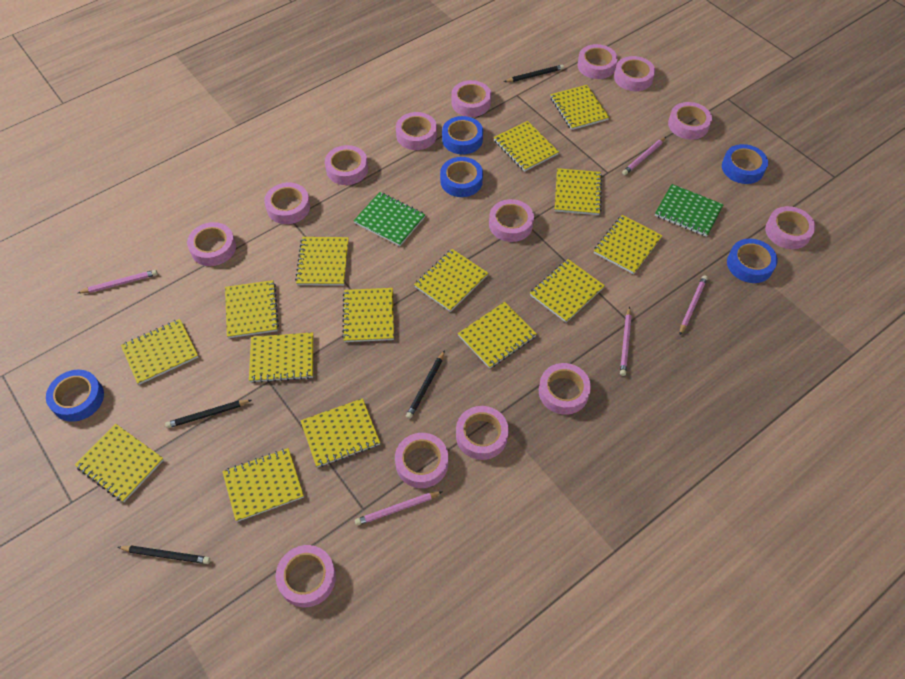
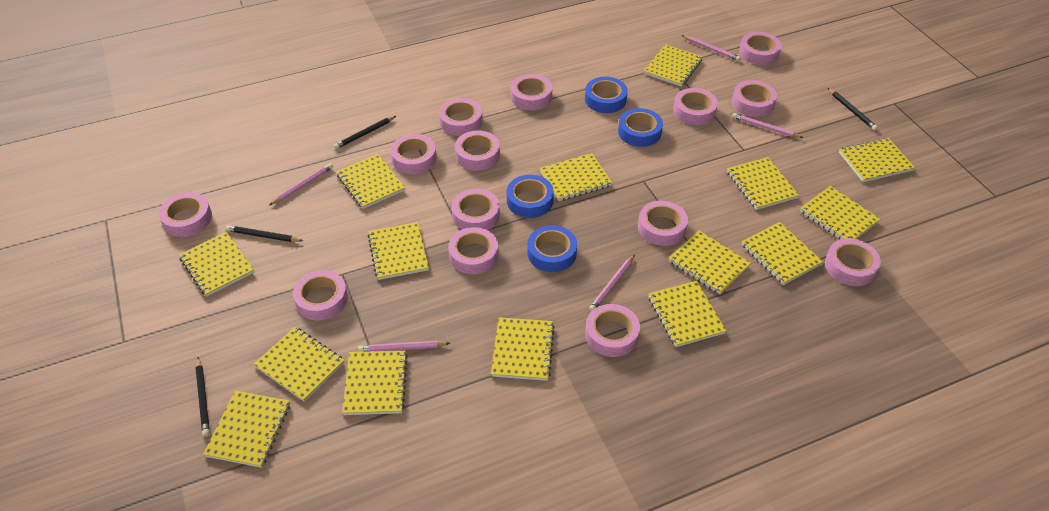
blue tape: 5 -> 4
green notebook: 2 -> 0

